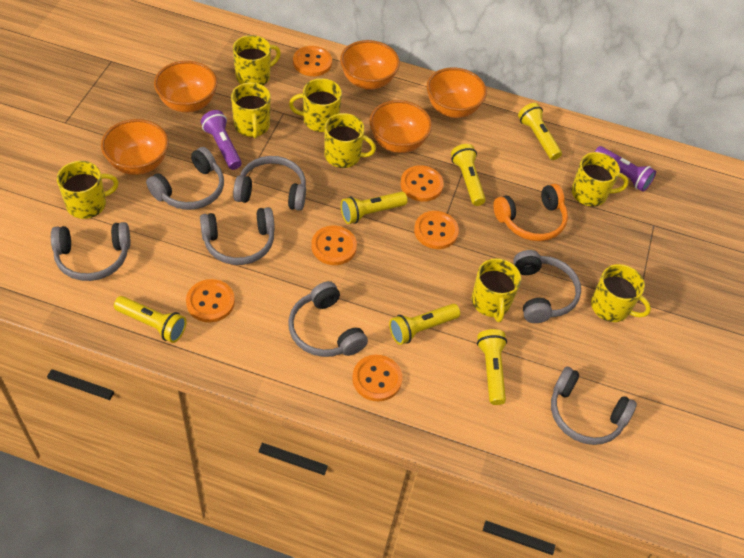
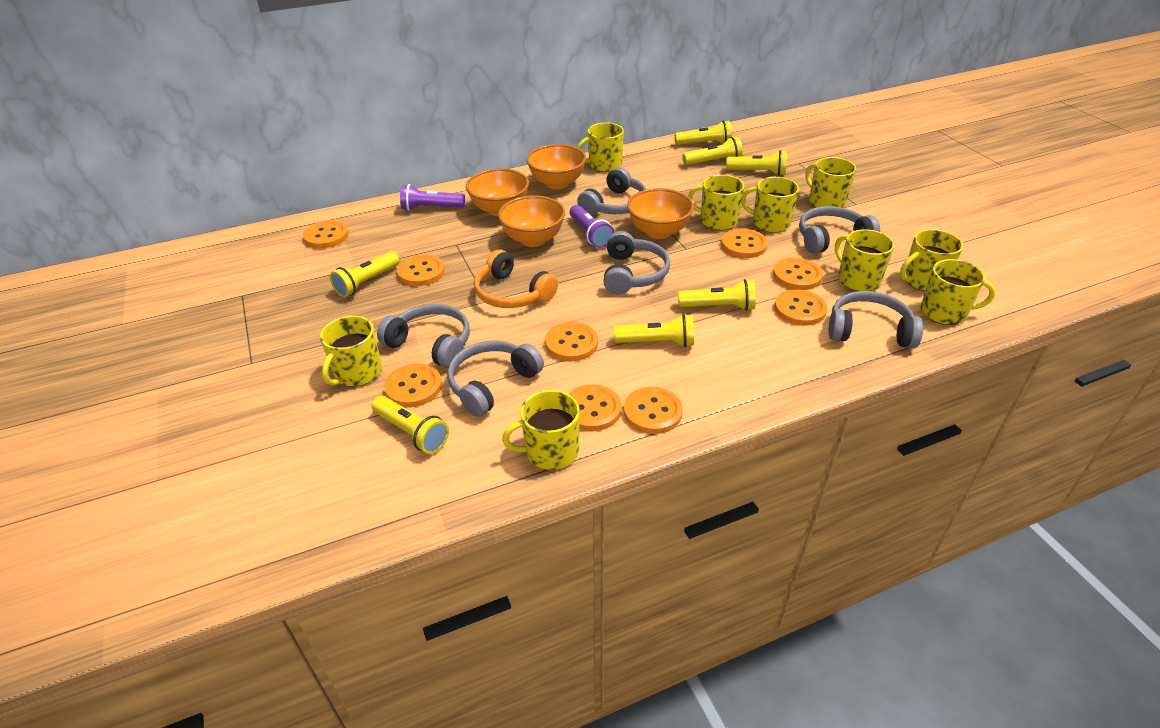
grey headphones: 7 -> 6
orange bowl: 5 -> 4
orange button: 6 -> 9
yellow flashlight: 6 -> 7
yellow mug: 8 -> 9

